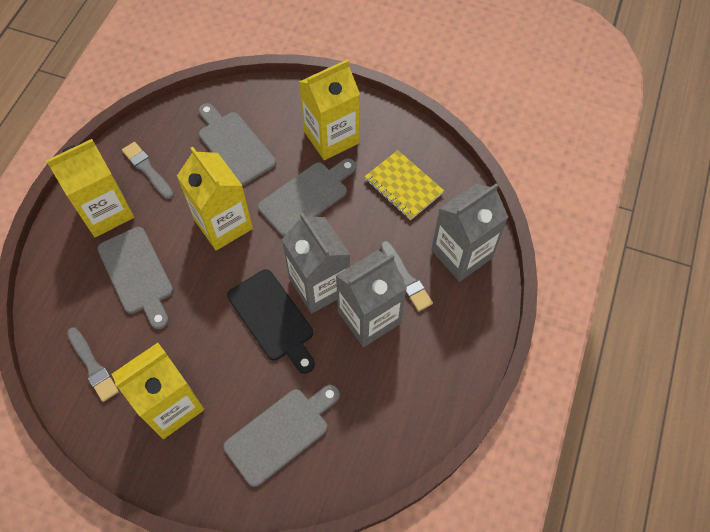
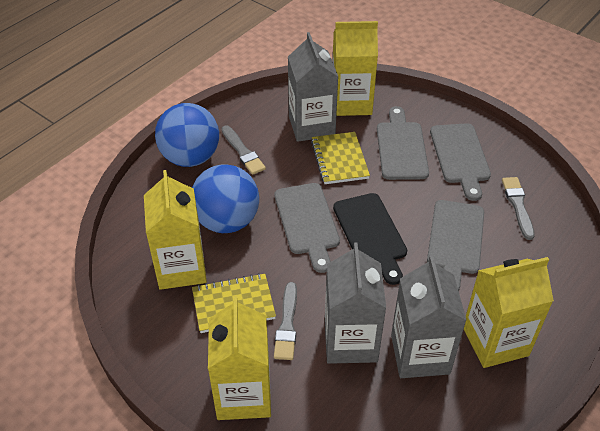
blue ball: 0 -> 2
yellow notebook: 1 -> 2

